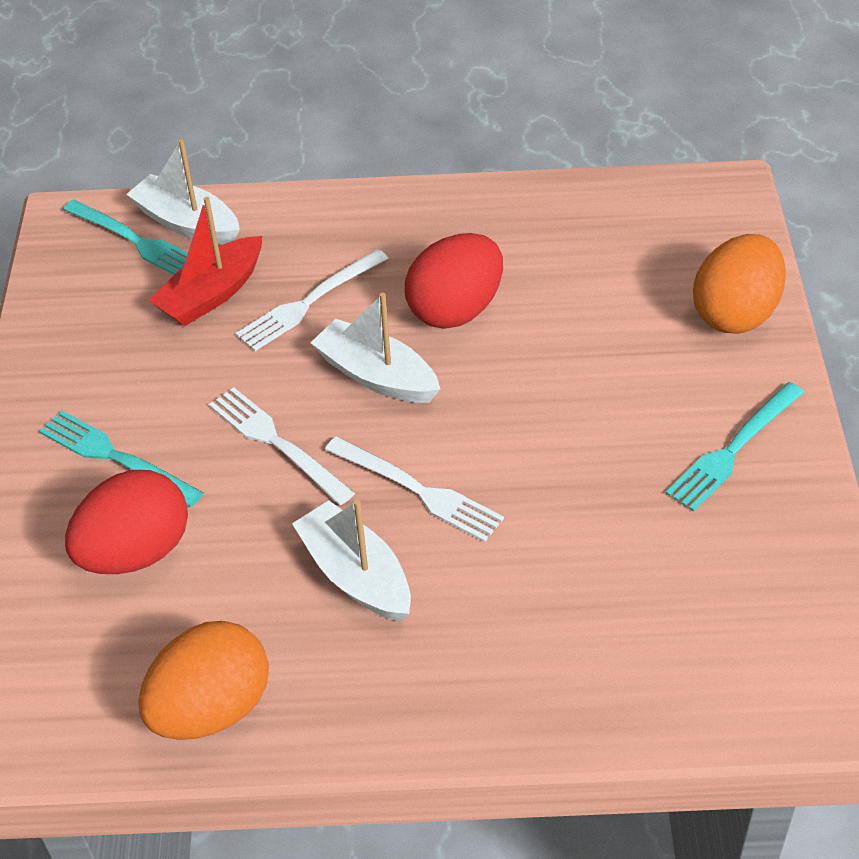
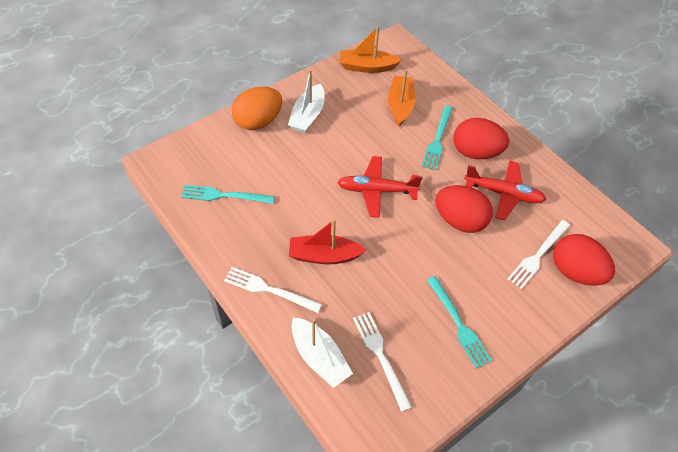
orange boat: 0 -> 2
orange egg: 2 -> 1
red egg: 2 -> 3
red plane: 0 -> 2
white boat: 3 -> 2

